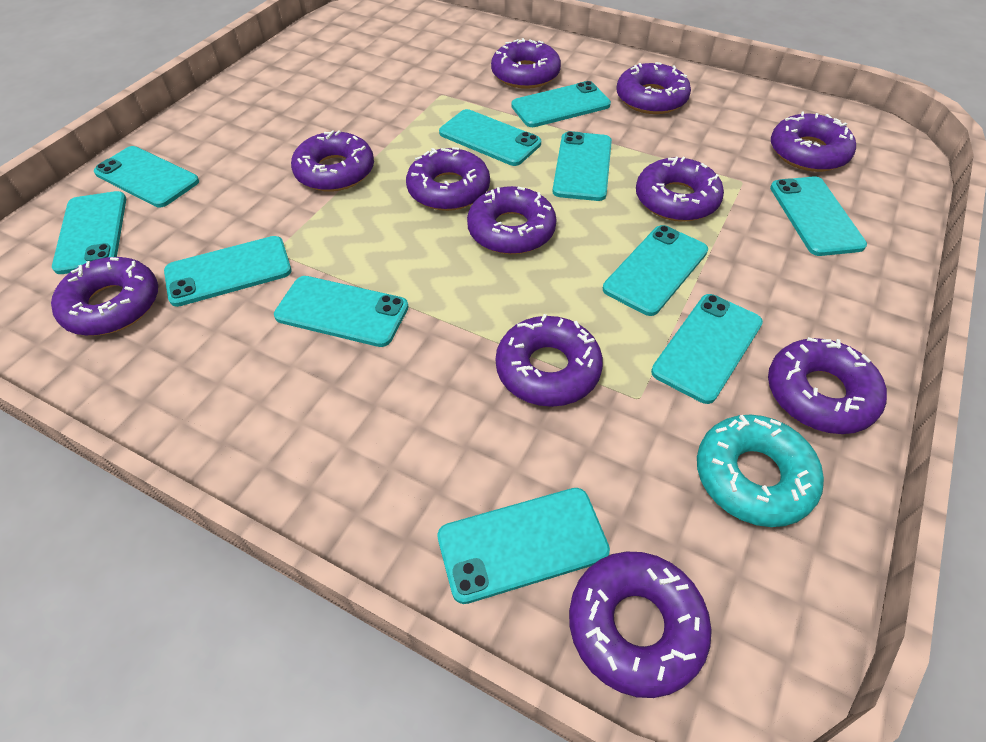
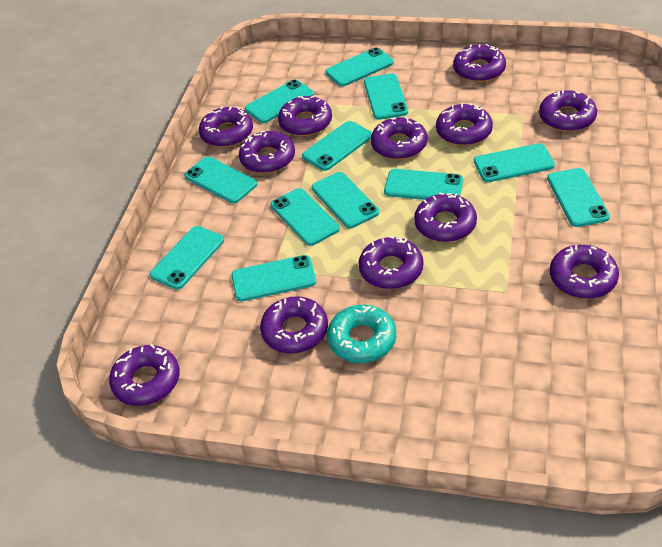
purple donut: 11 -> 12
turquoise phone: 11 -> 12

